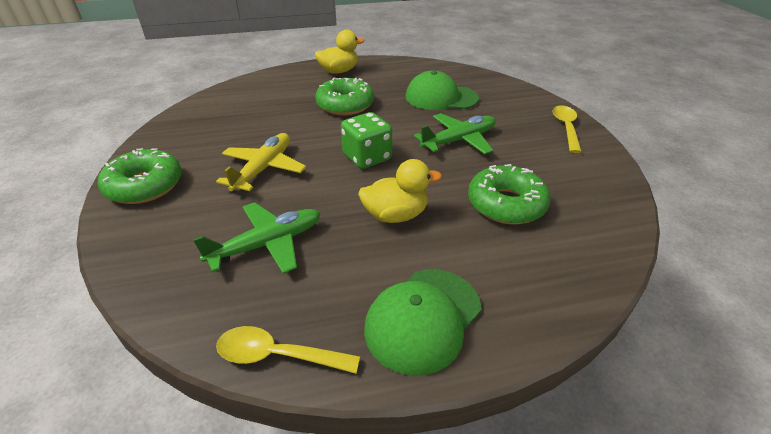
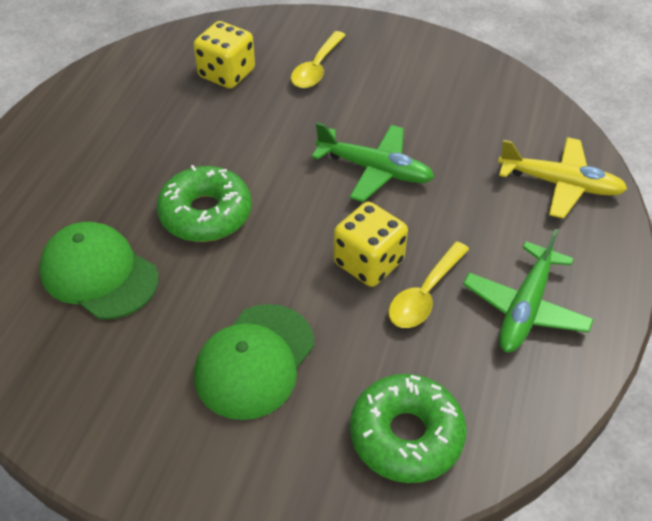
green dice: 1 -> 0
green donut: 3 -> 2
yellow dice: 0 -> 2
yellow duck: 2 -> 0

